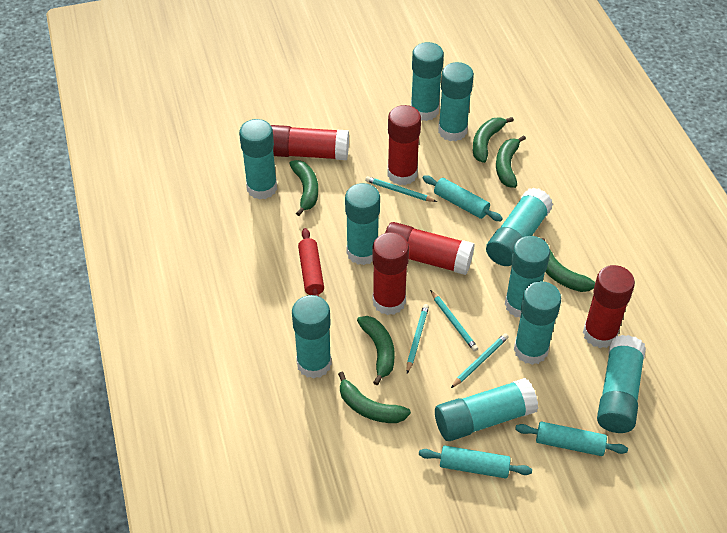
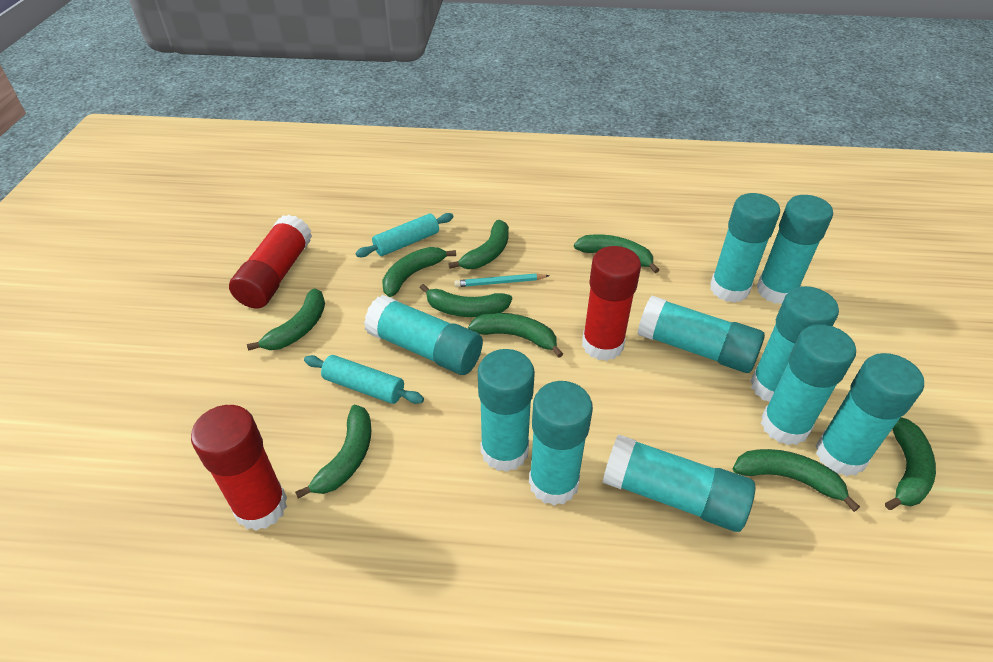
green banana: 6 -> 9
red glue stick: 5 -> 3
red rolling pin: 1 -> 0
turquoise pencil: 4 -> 1
turquoise rolling pin: 3 -> 2

